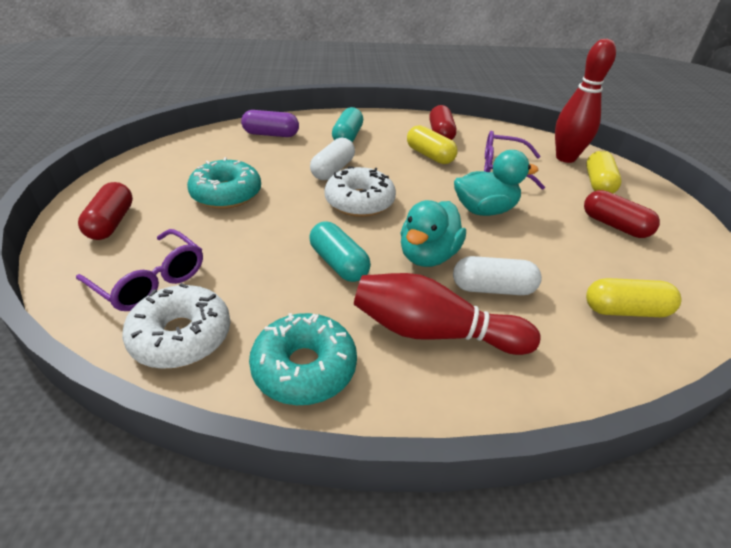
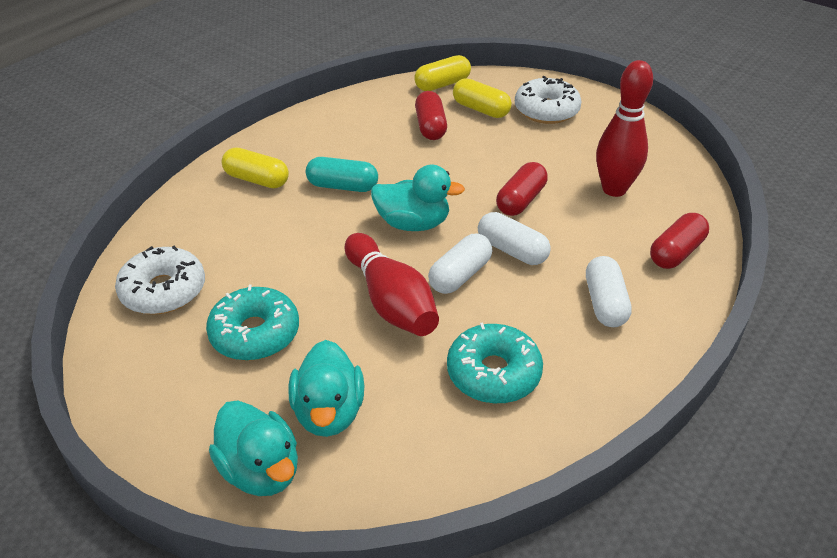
purple capsule: 1 -> 0
purple glasses: 2 -> 0
turquoise capsule: 2 -> 1
turquoise duck: 2 -> 3
white capsule: 2 -> 3

